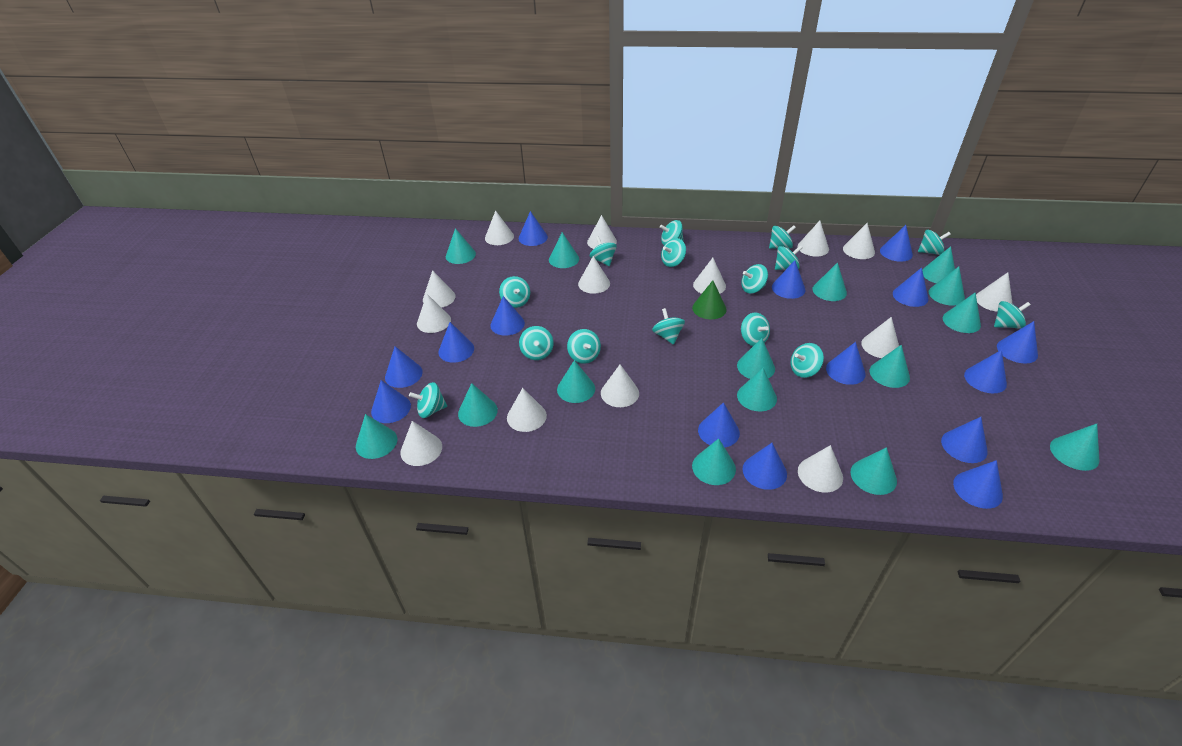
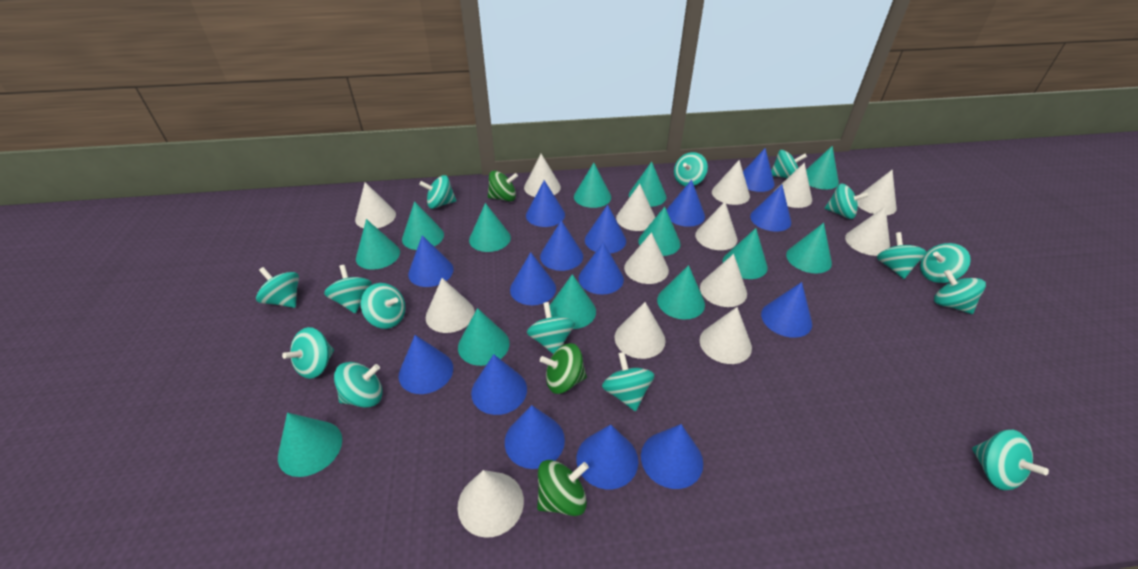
green cone: 1 -> 0
green spinning top: 0 -> 3
turquoise cone: 15 -> 13

